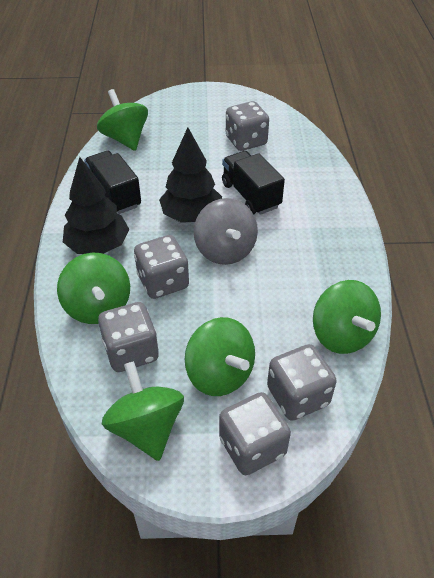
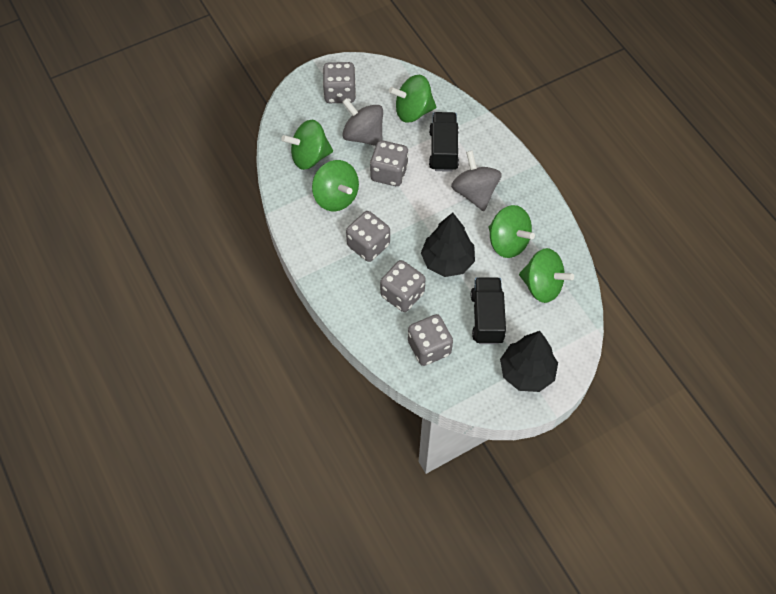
grey spinning top: 1 -> 2

